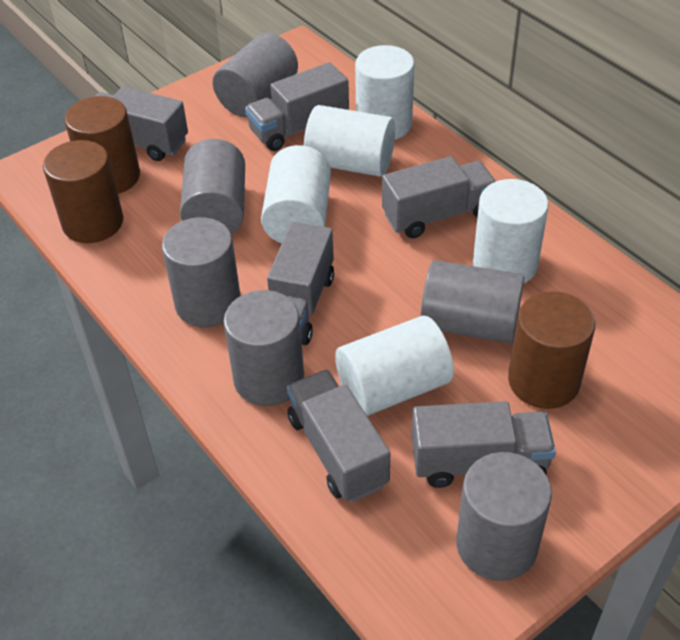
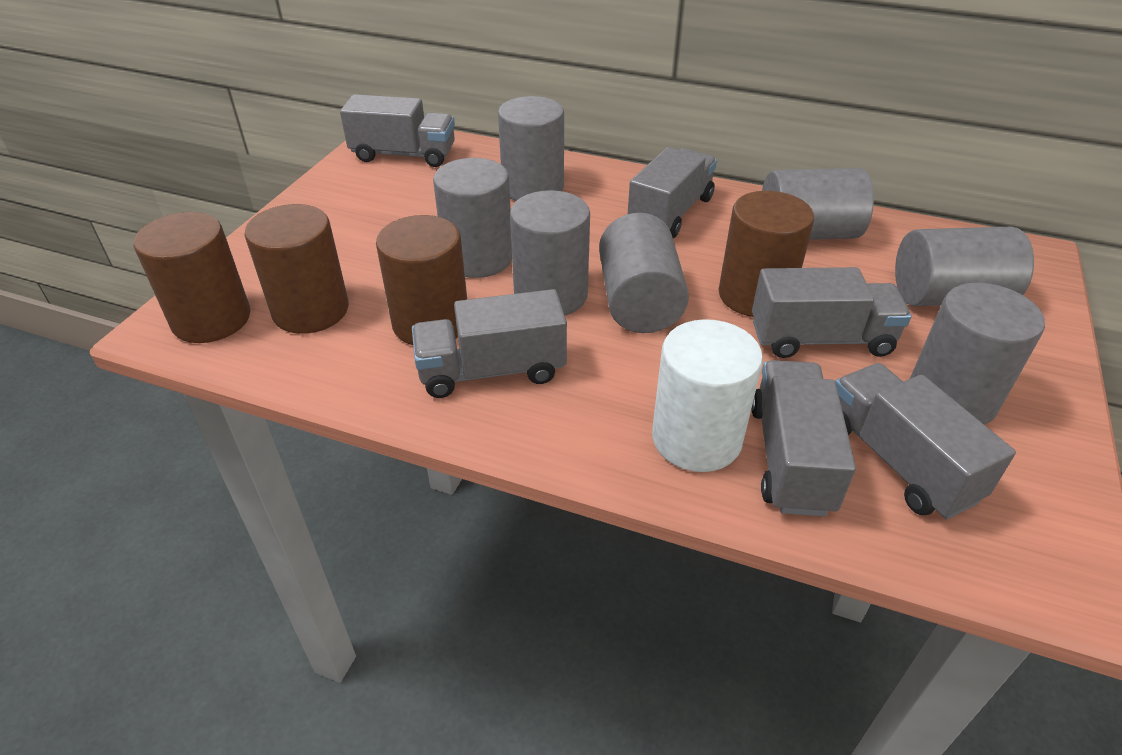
brown cylinder: 3 -> 4
grey cylinder: 6 -> 7
white cylinder: 5 -> 1

